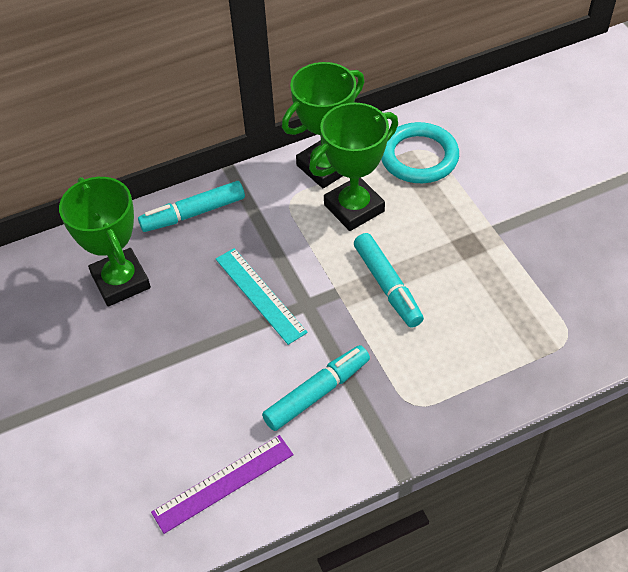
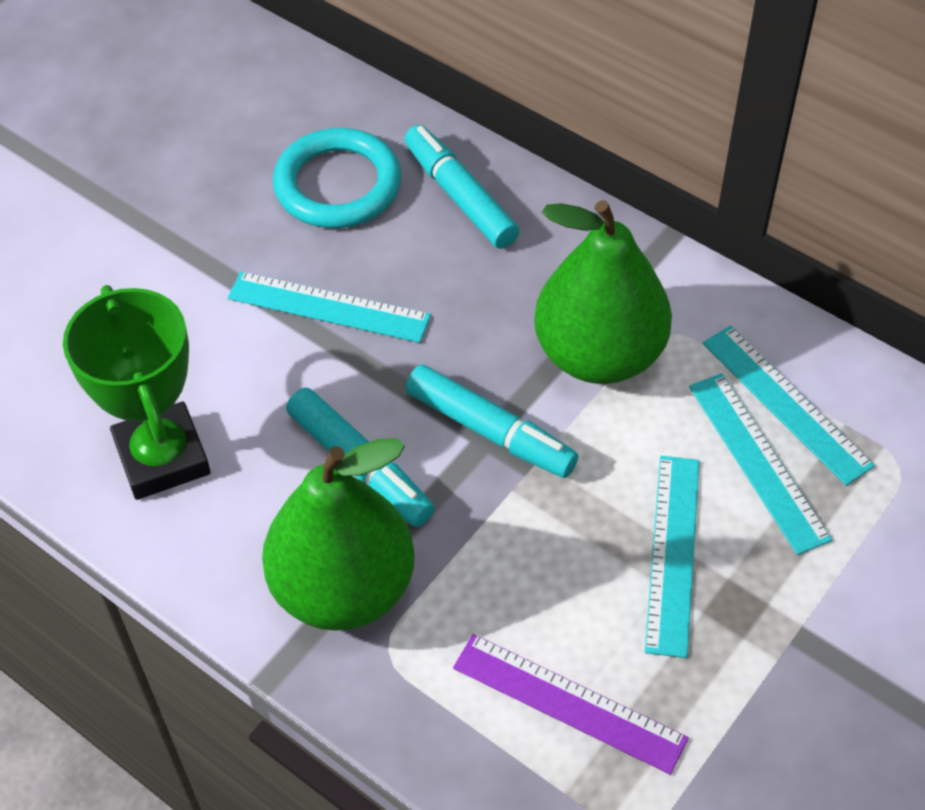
green pear: 0 -> 2
green trophy: 3 -> 1
turquoise ruler: 1 -> 4

